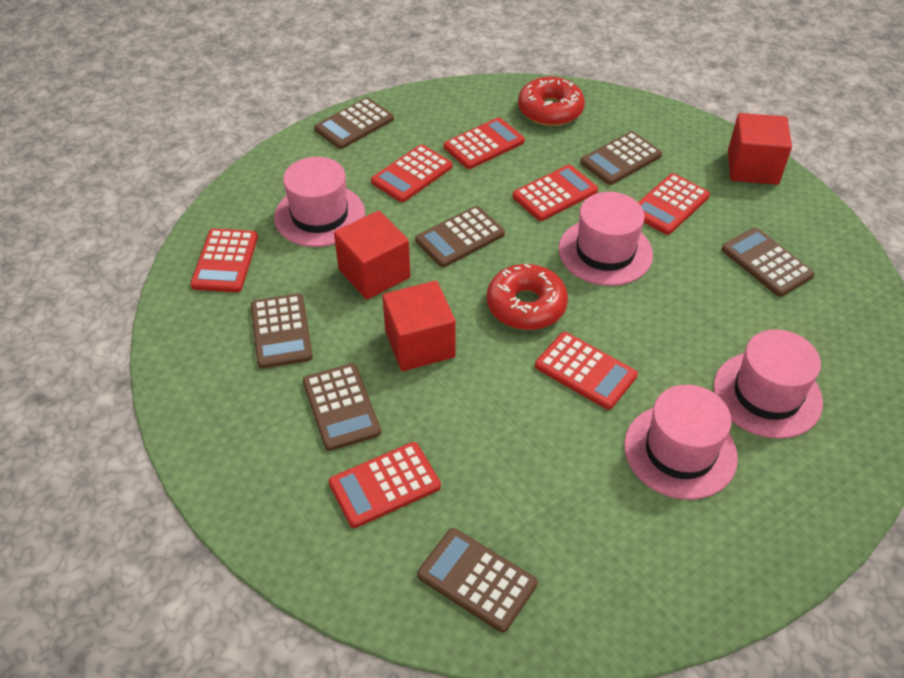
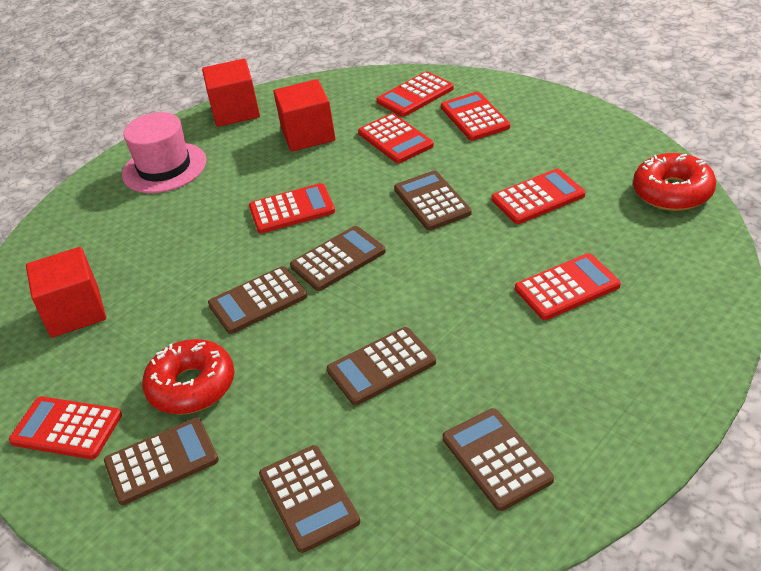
pink hat: 4 -> 1

